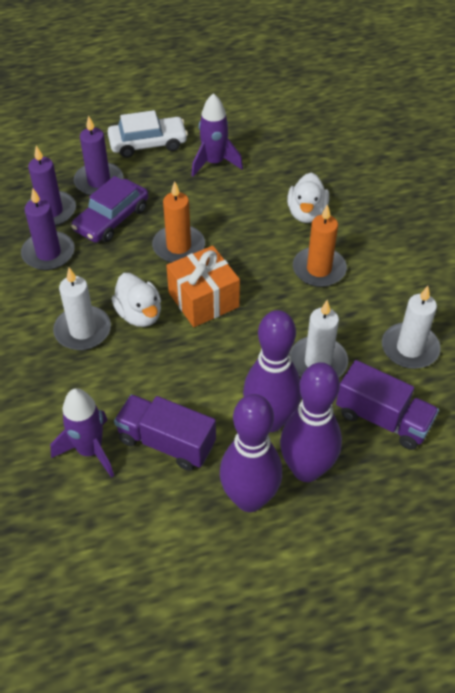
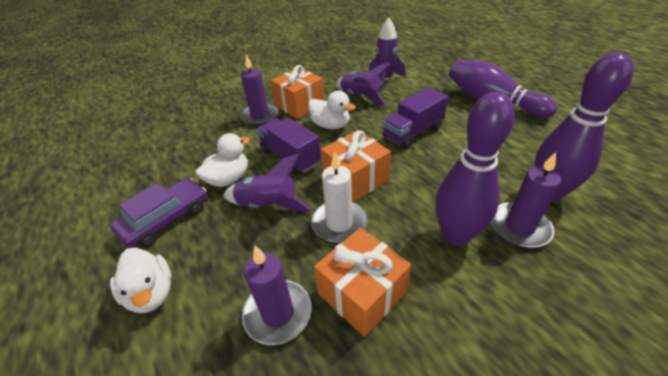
orange candle: 2 -> 0
orange gift: 1 -> 3
purple rocket: 2 -> 3
white candle: 3 -> 1
white car: 1 -> 0
white duck: 2 -> 3

